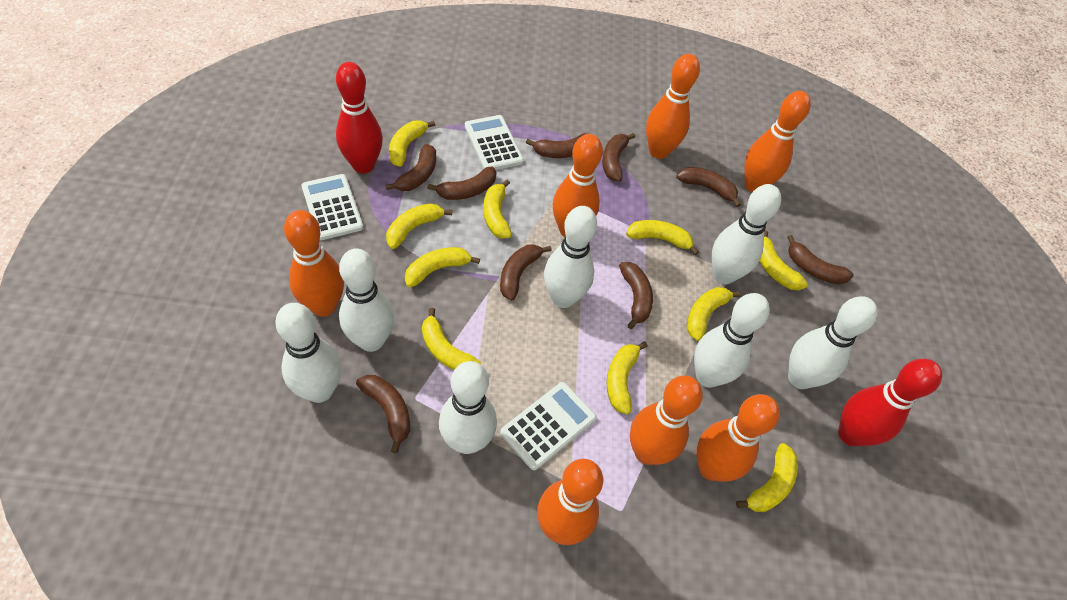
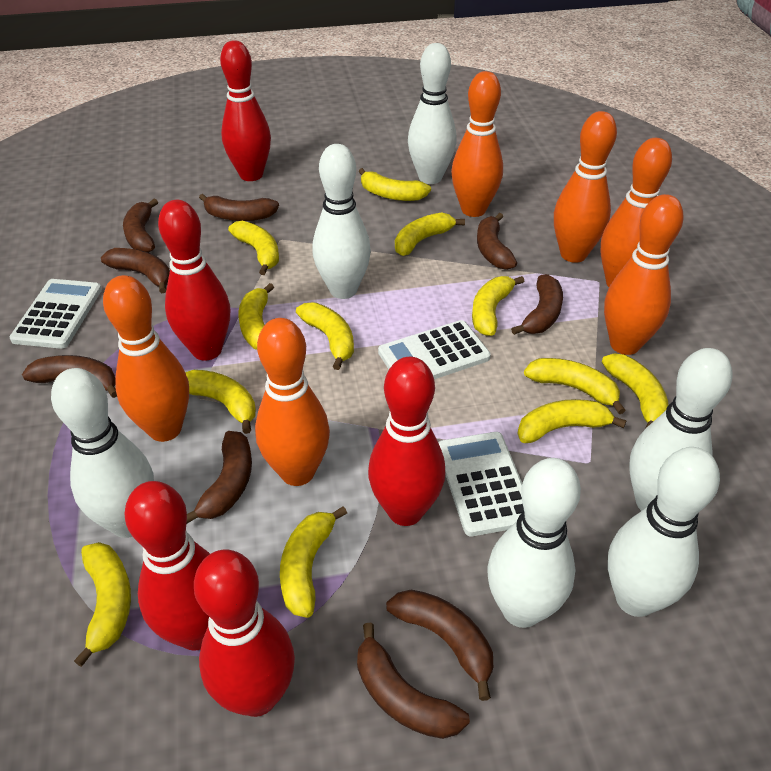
orange bowling pin: 7 -> 6
red bowling pin: 2 -> 5
white bowling pin: 7 -> 6
yellow banana: 10 -> 12

